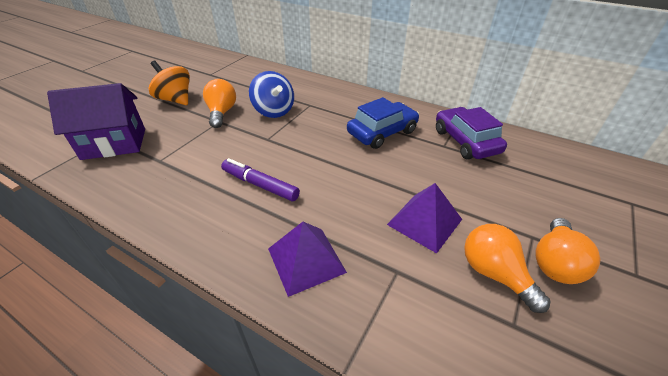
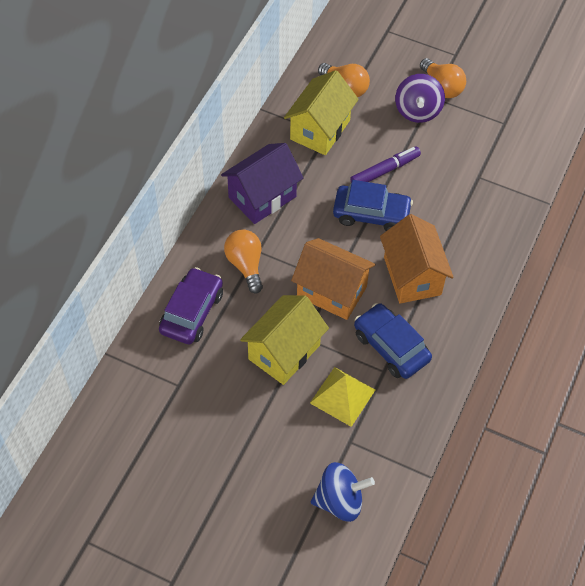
blue car: 1 -> 2
orange house: 0 -> 2
orange spinning top: 1 -> 0
purple pyramid: 2 -> 0
purple spinning top: 0 -> 1
yellow house: 0 -> 2
yellow pyramid: 0 -> 1

